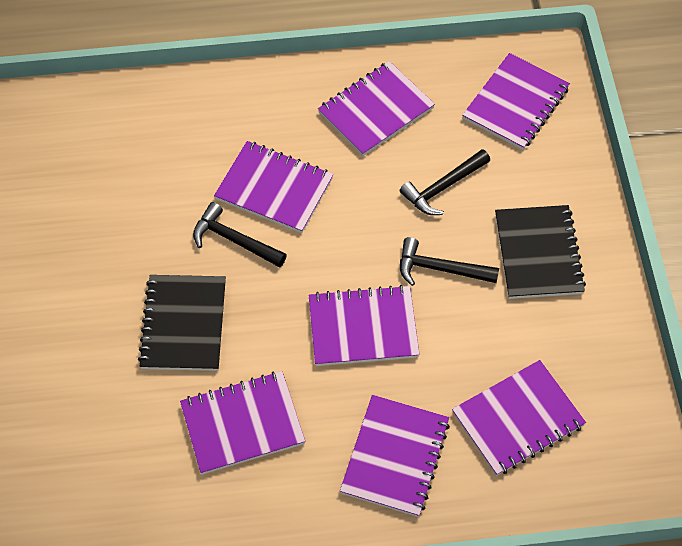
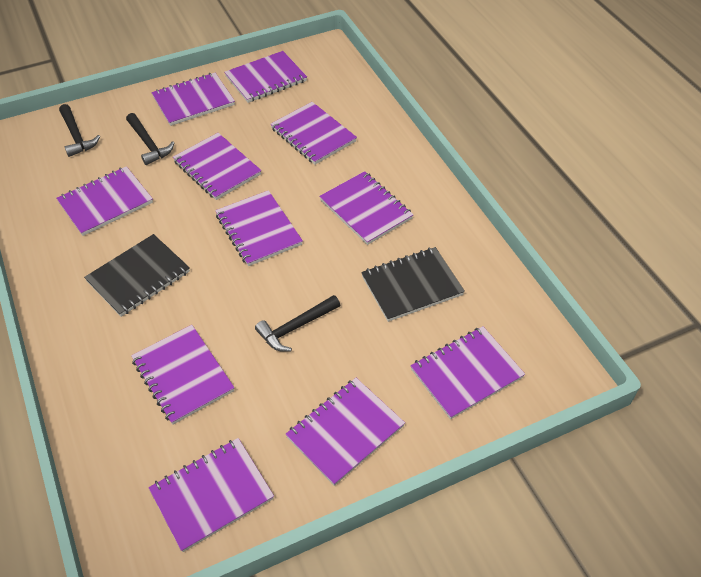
purple notebook: 7 -> 11

